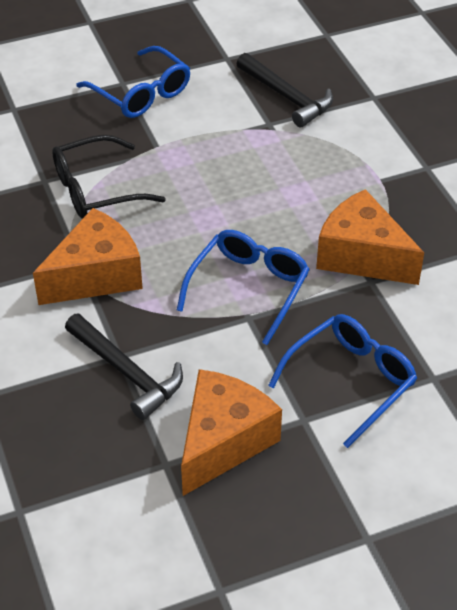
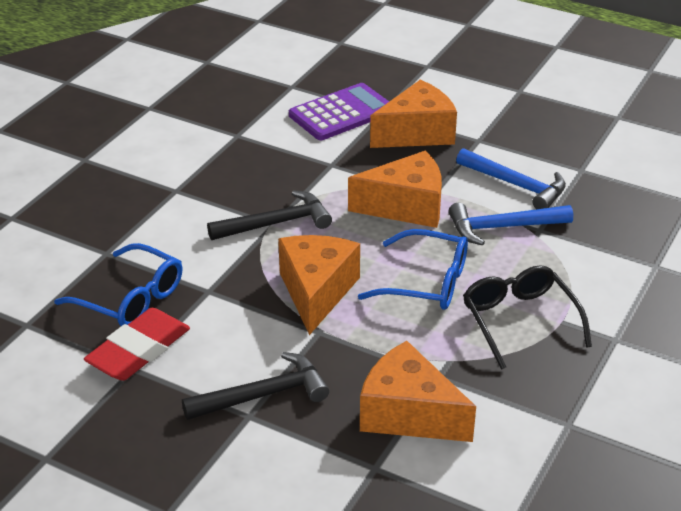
blue glasses: 3 -> 2
blue hammer: 0 -> 2
orange cheese: 3 -> 4
purple calculator: 0 -> 1
red eraser: 0 -> 1

